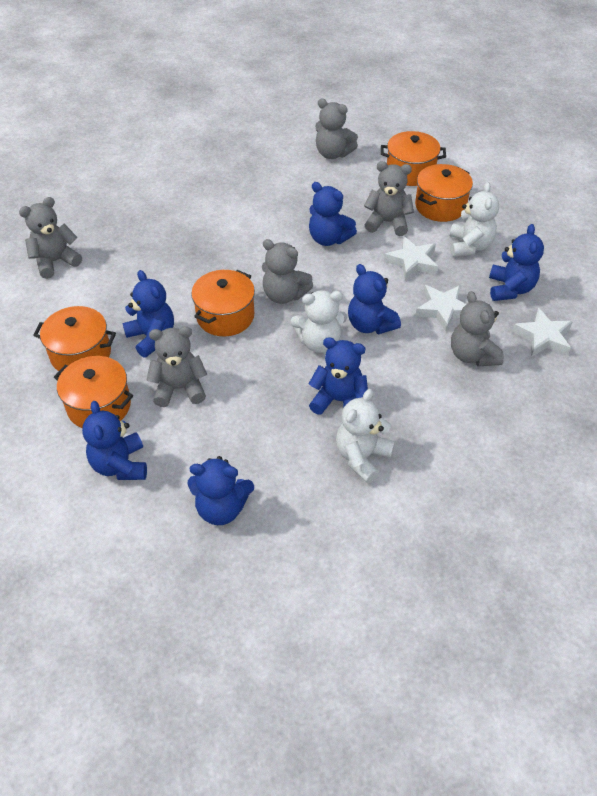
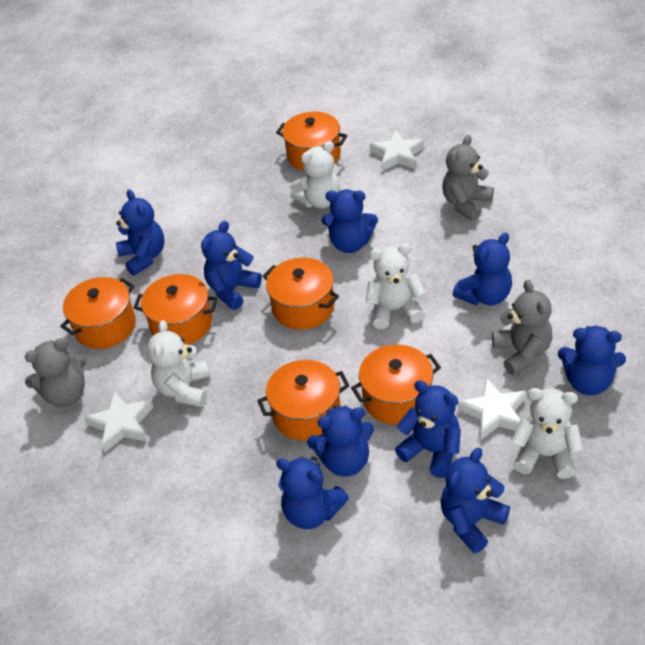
blue teddy bear: 7 -> 9
grey teddy bear: 6 -> 3
orange pot: 5 -> 6
white teddy bear: 3 -> 4

